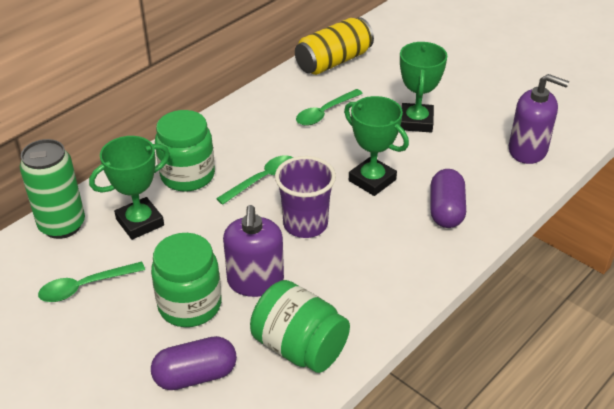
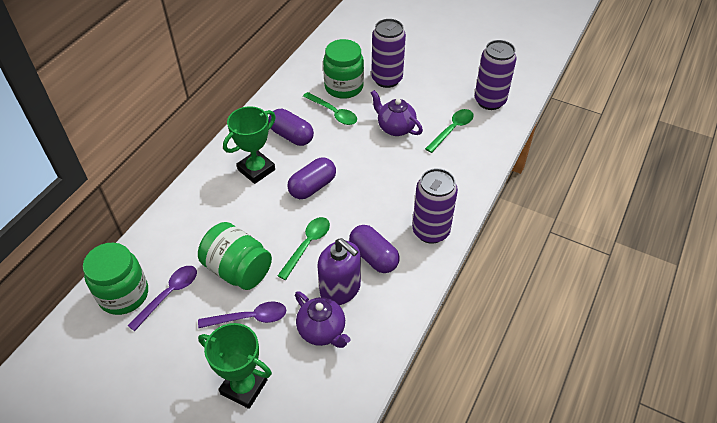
green can: 1 -> 0
green trophy: 3 -> 2
purple can: 0 -> 3
purple capsule: 2 -> 3
purple cup: 1 -> 0
purple soap dispenser: 2 -> 1
purple spoon: 0 -> 2
purple teapot: 0 -> 2
yellow can: 1 -> 0

